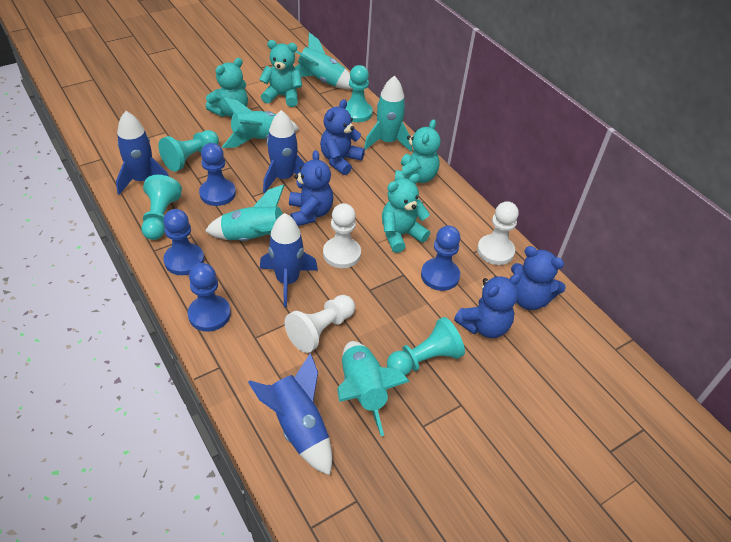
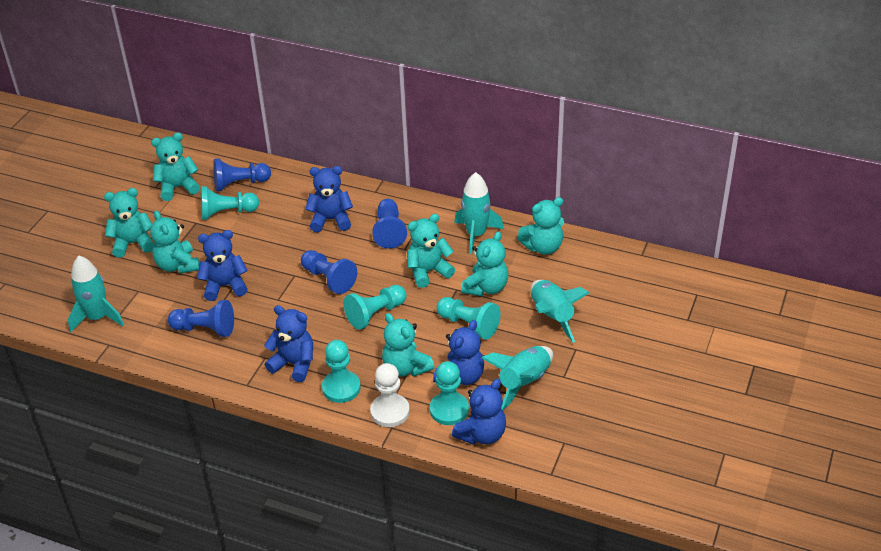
blue rocket: 4 -> 0
blue teddy bear: 4 -> 5
turquoise pawn: 4 -> 5
turquoise rocket: 5 -> 4
turquoise teddy bear: 4 -> 7
white pawn: 3 -> 1

